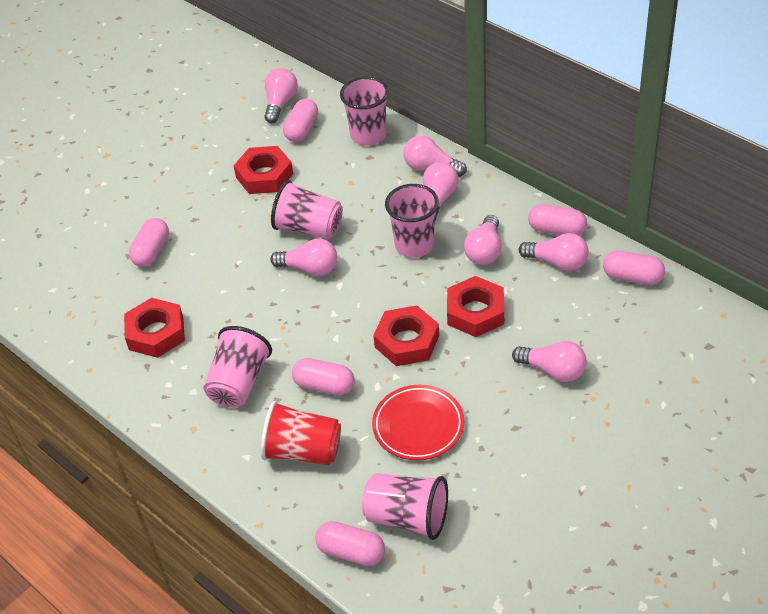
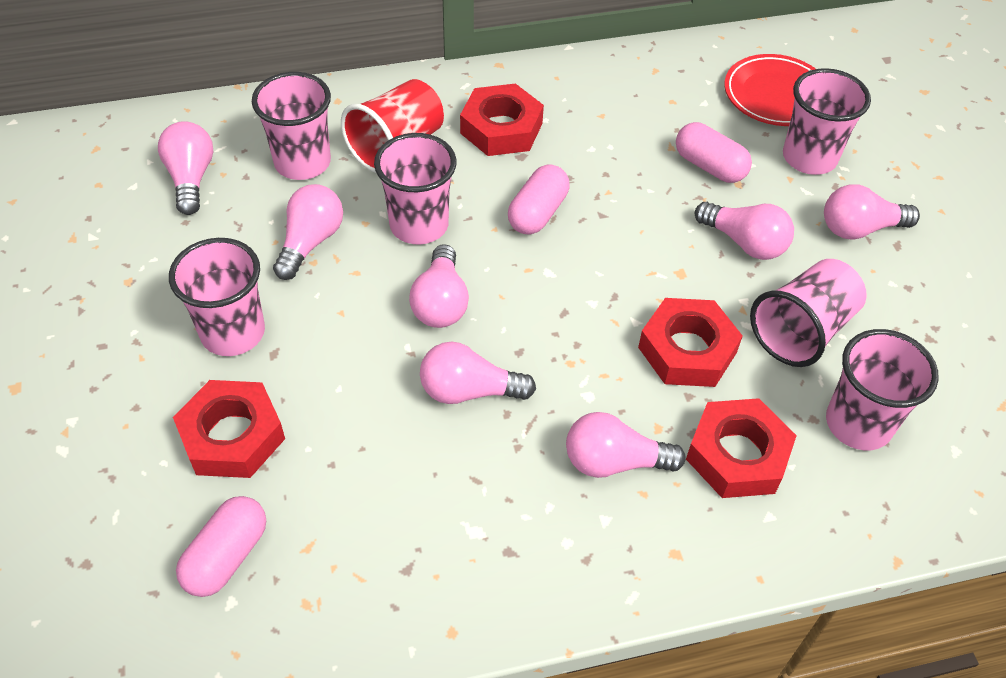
pink capsule: 6 -> 3
pink cup: 5 -> 6

